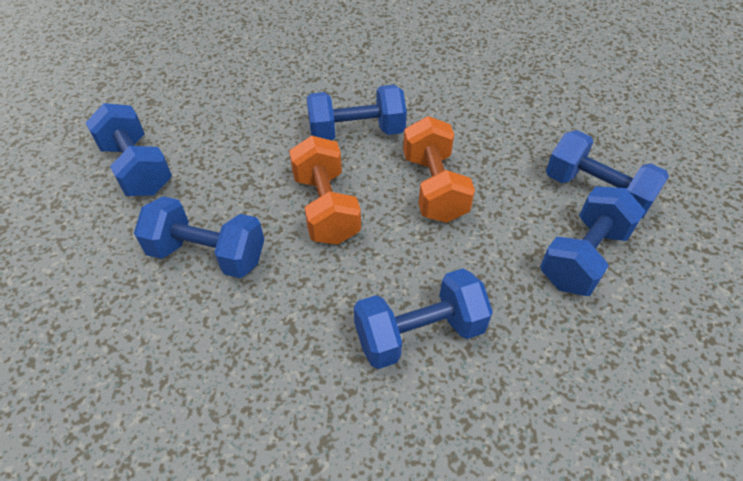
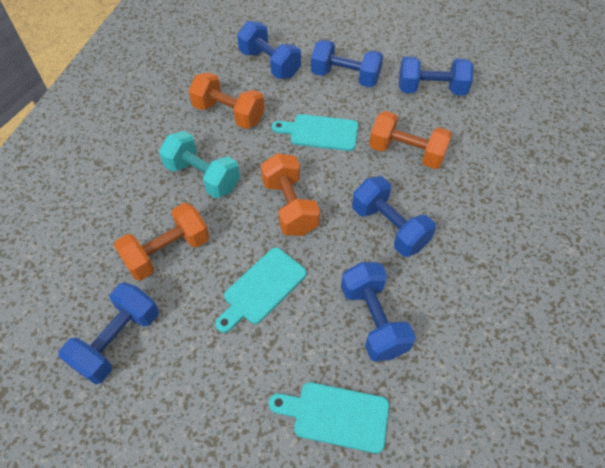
orange dumbbell: 2 -> 4
turquoise cutting board: 0 -> 3
turquoise dumbbell: 0 -> 1

